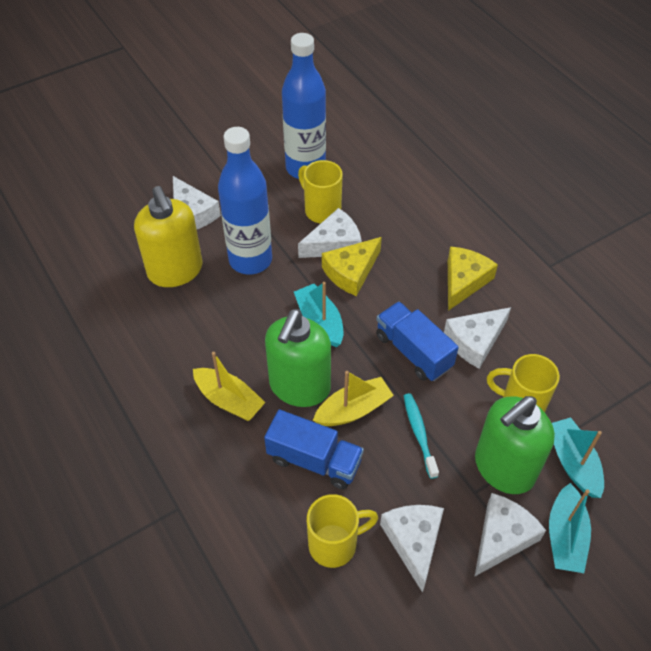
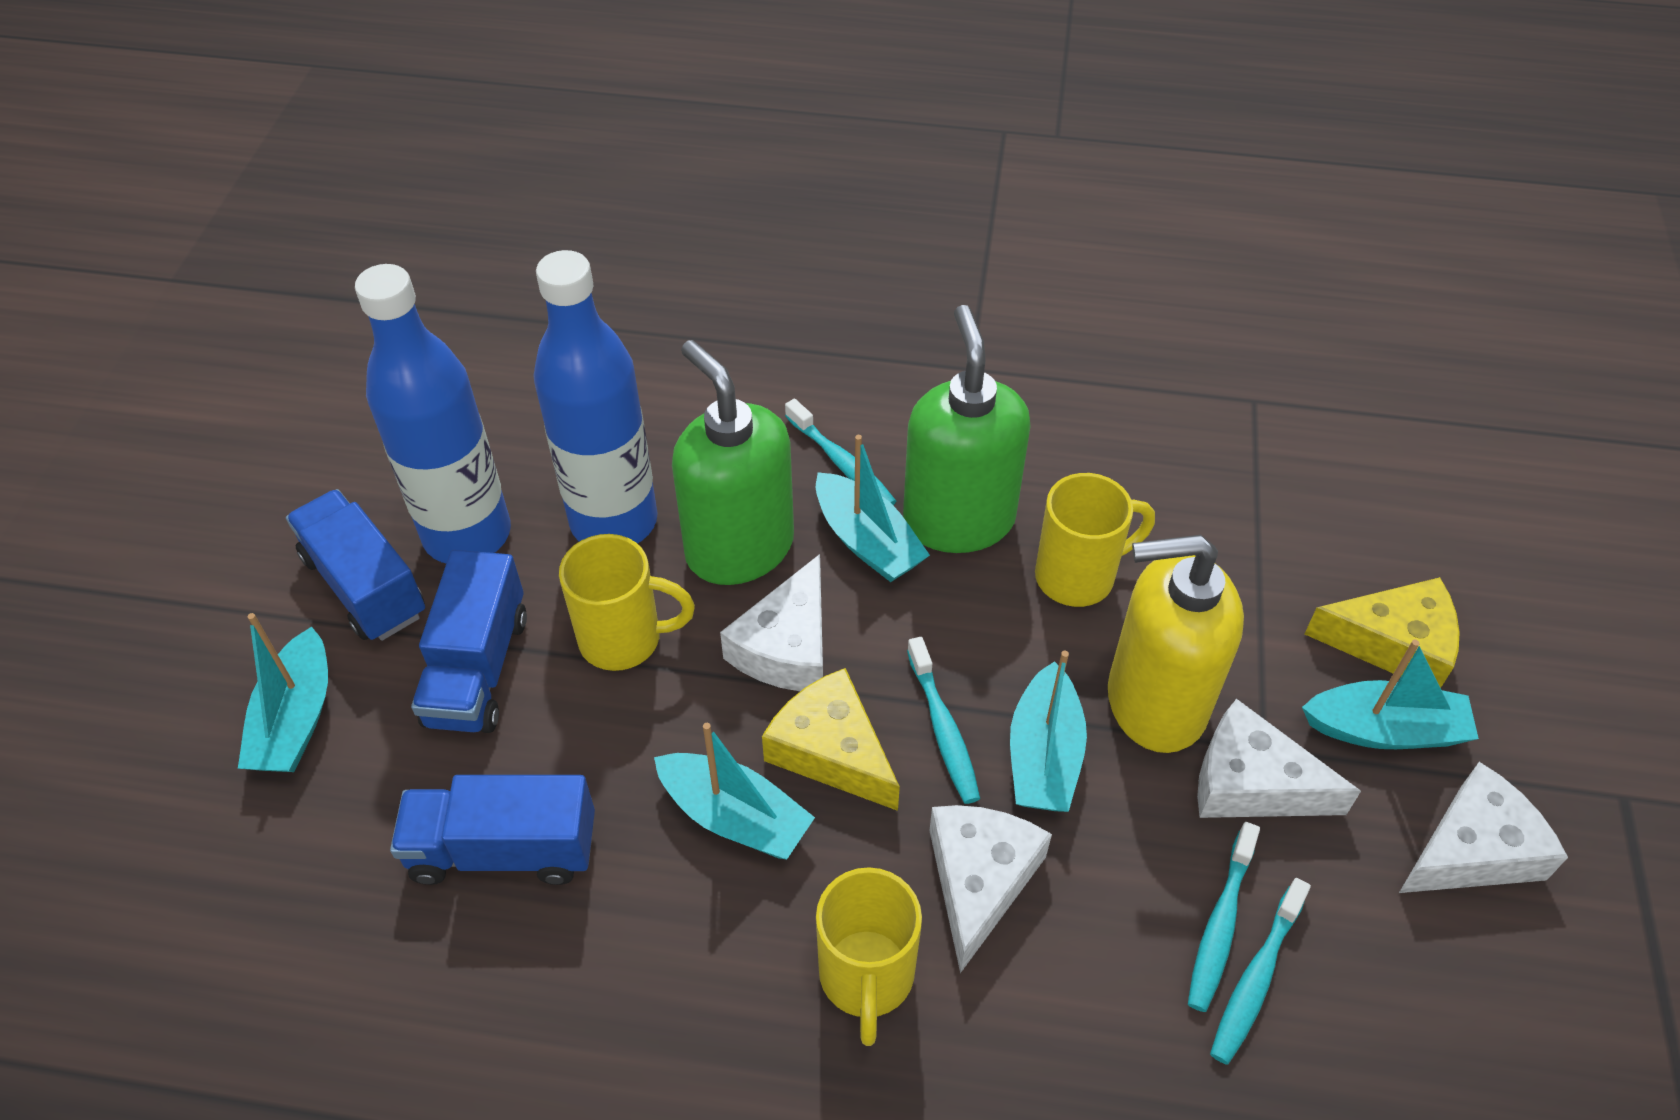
blue truck: 2 -> 3
turquoise boat: 3 -> 5
turquoise toothbrush: 1 -> 4
white cheese: 5 -> 4
yellow boat: 2 -> 0

